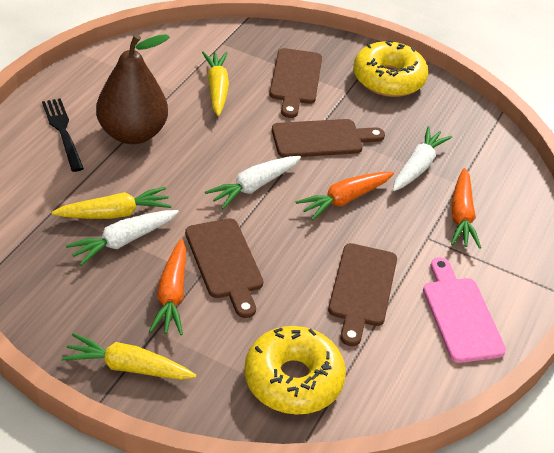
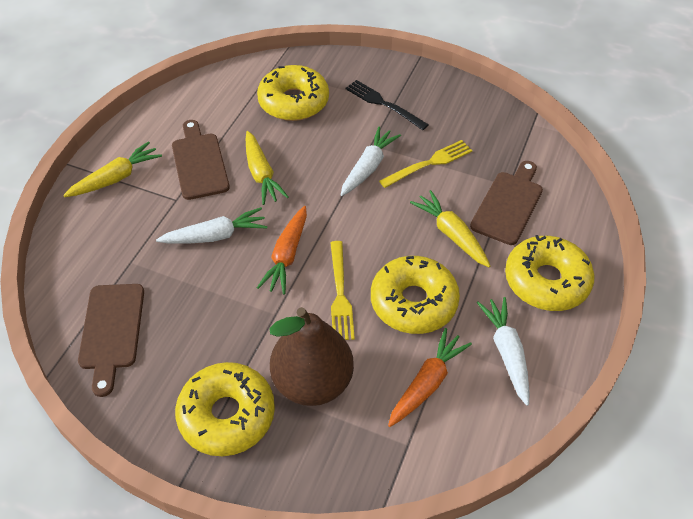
brown cutting board: 4 -> 3
orange carrot: 3 -> 2
pink cutting board: 1 -> 0
yellow donut: 2 -> 4
yellow fork: 0 -> 2

